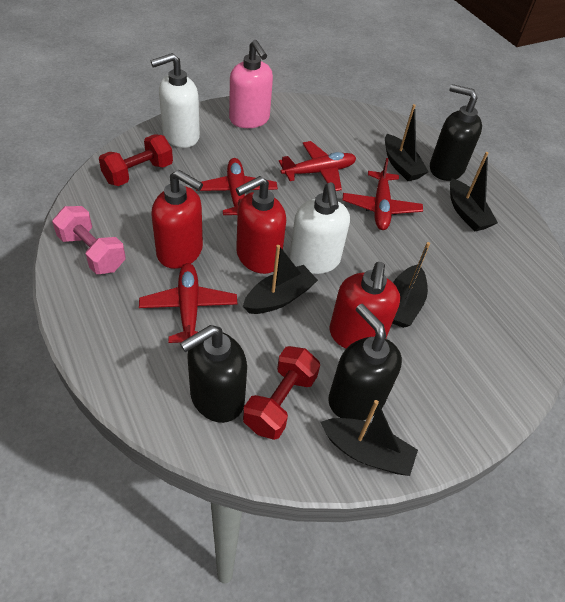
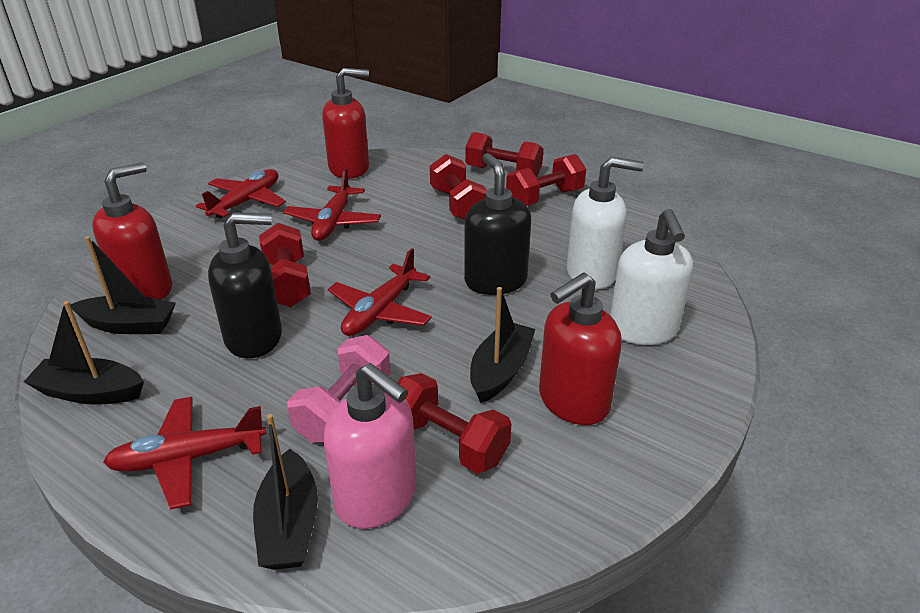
black boat: 5 -> 4
black soap dispenser: 3 -> 2
red dumbbell: 2 -> 5

